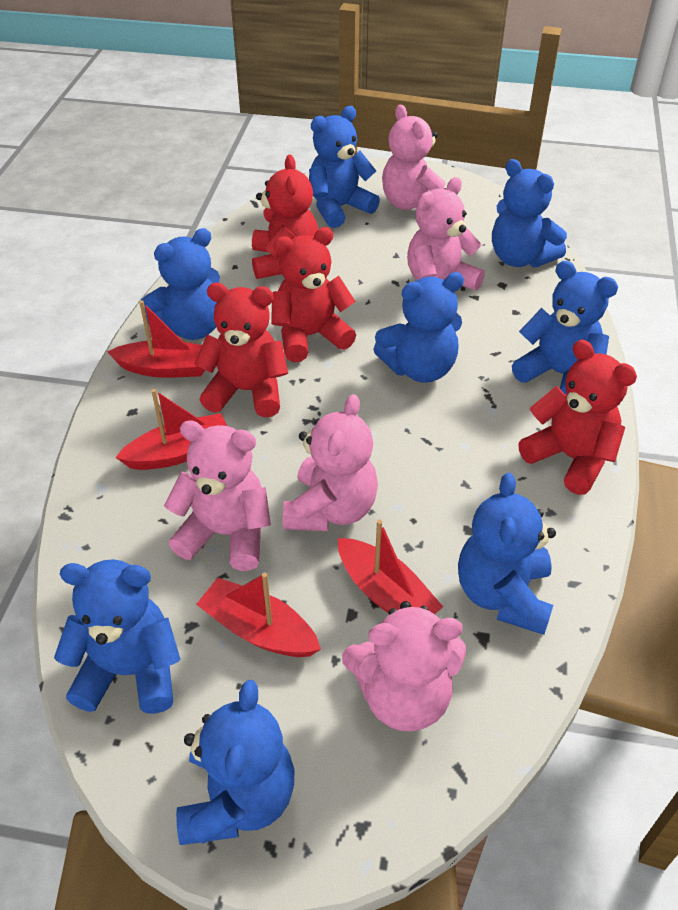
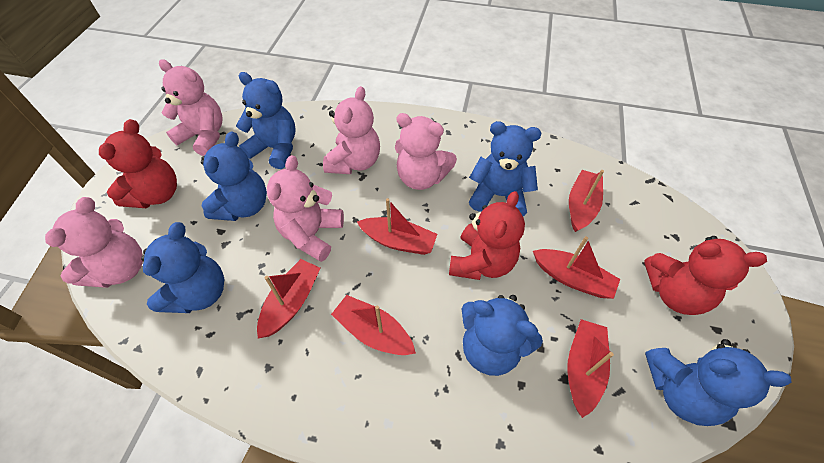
blue teddy bear: 8 -> 6
red boat: 4 -> 6
red teddy bear: 4 -> 3

